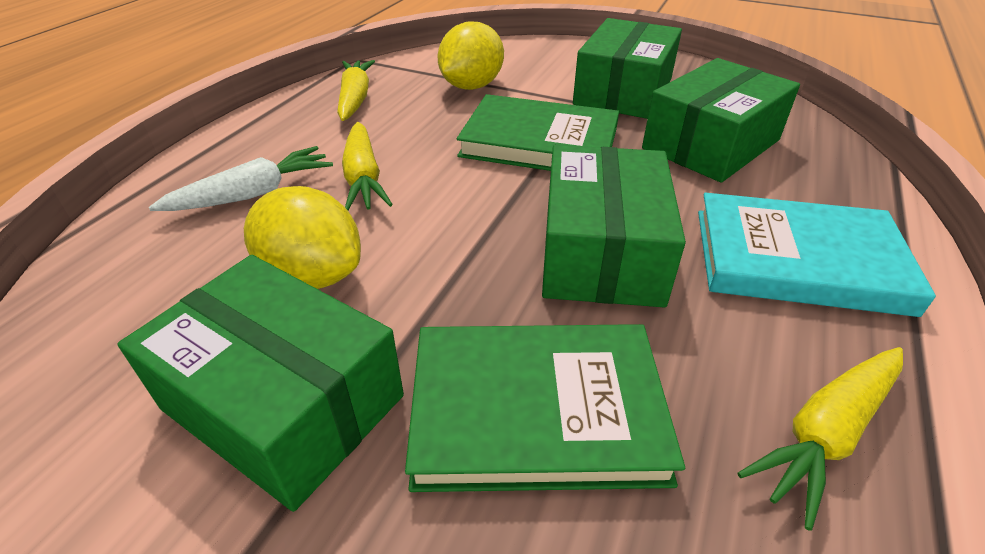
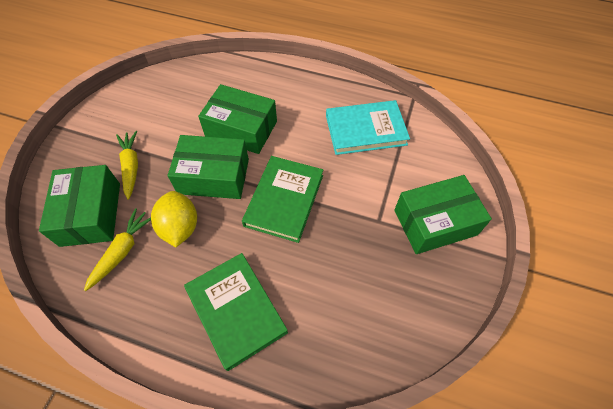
white carrot: 1 -> 0
yellow carrot: 3 -> 2
yellow lemon: 2 -> 1

